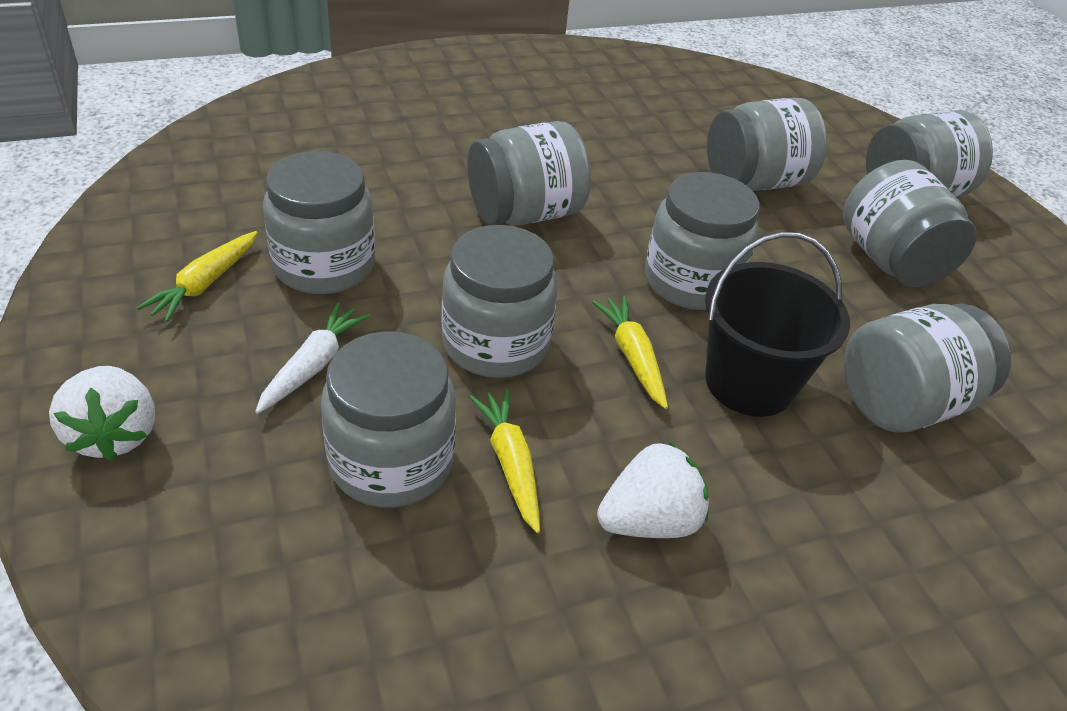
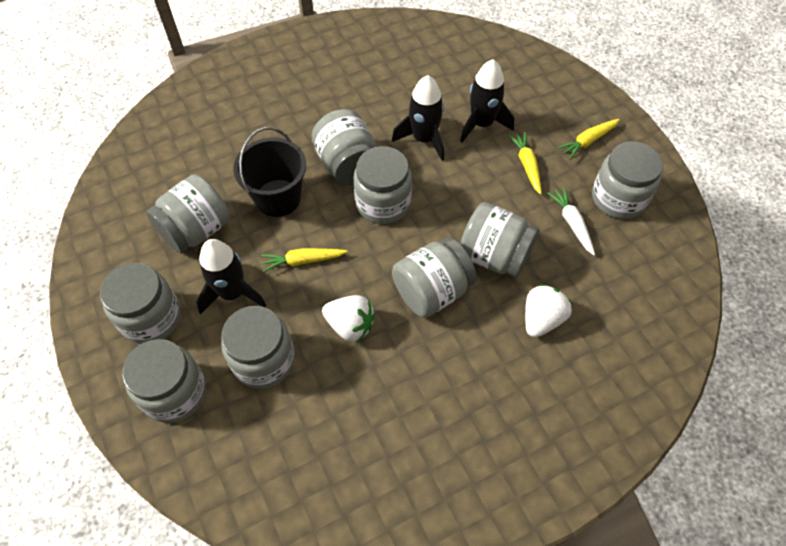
black rocket: 0 -> 3

